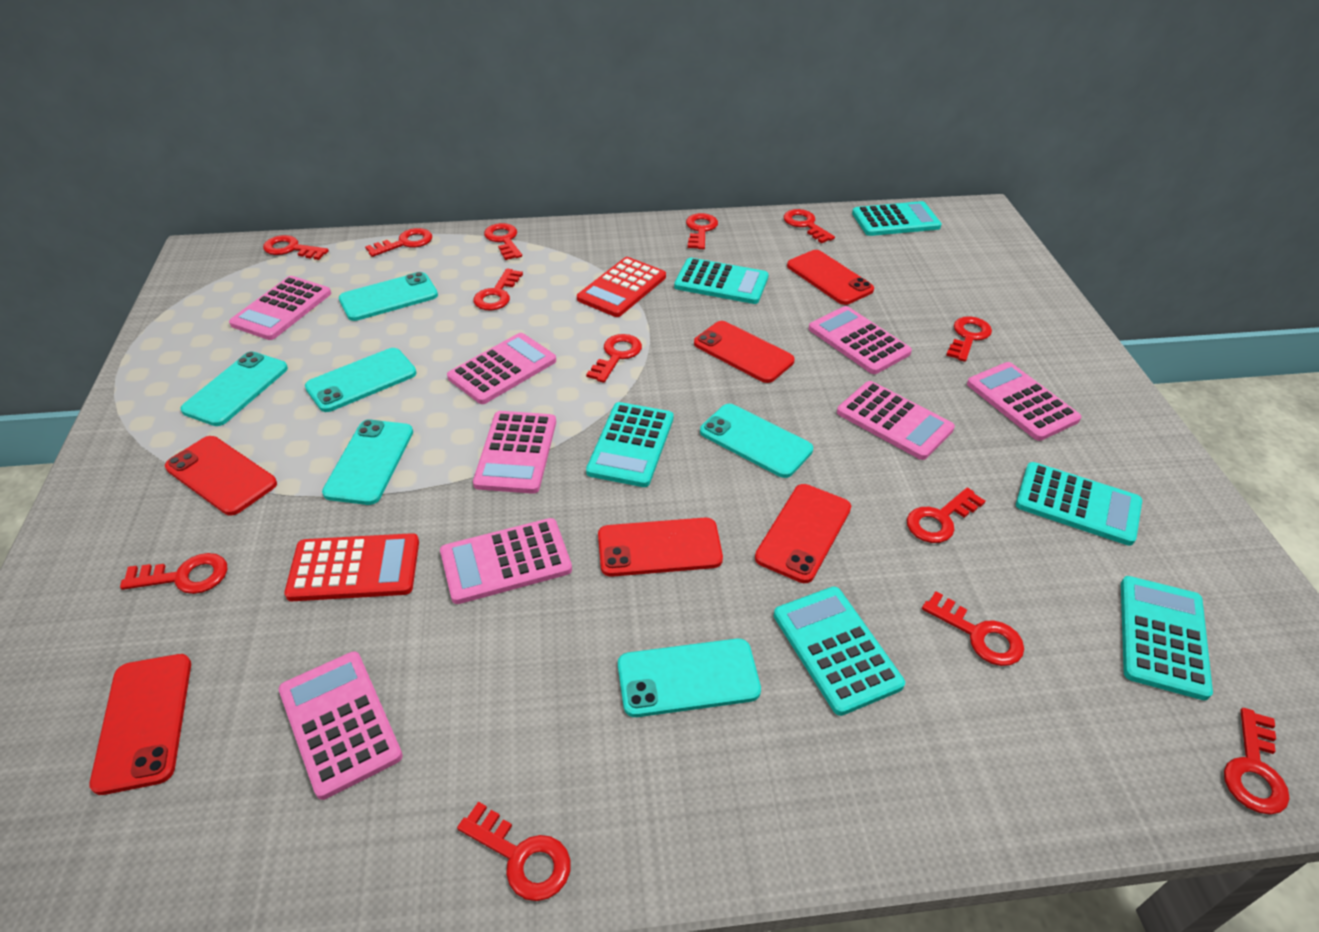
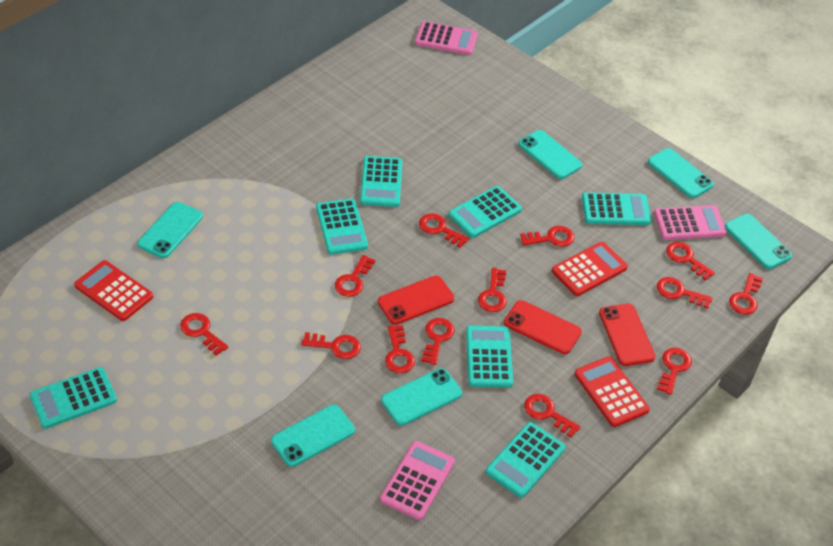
pink calculator: 8 -> 3
red calculator: 2 -> 3
red phone: 6 -> 3
turquoise calculator: 6 -> 7

